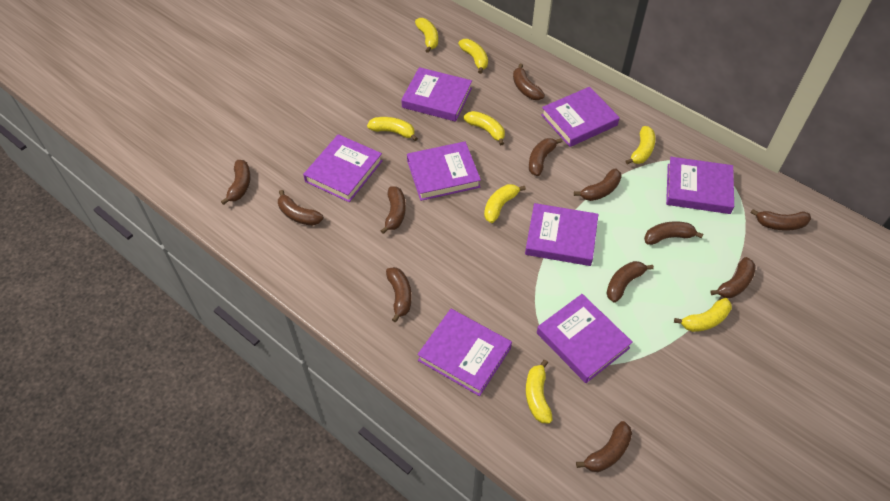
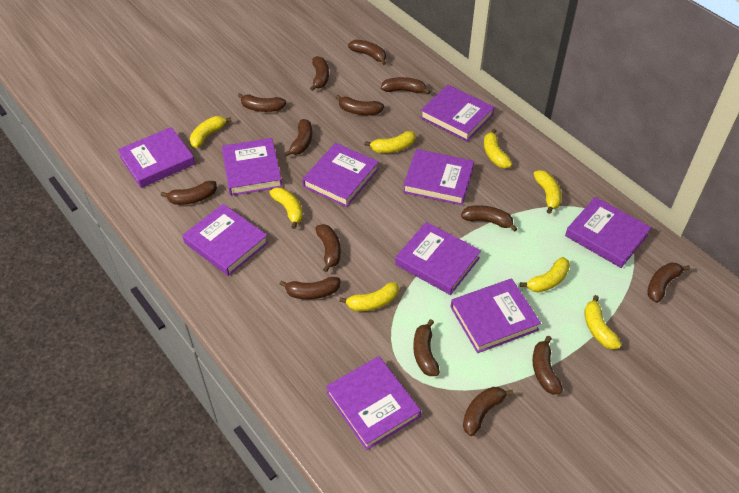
brown banana: 12 -> 14
purple book: 8 -> 10

